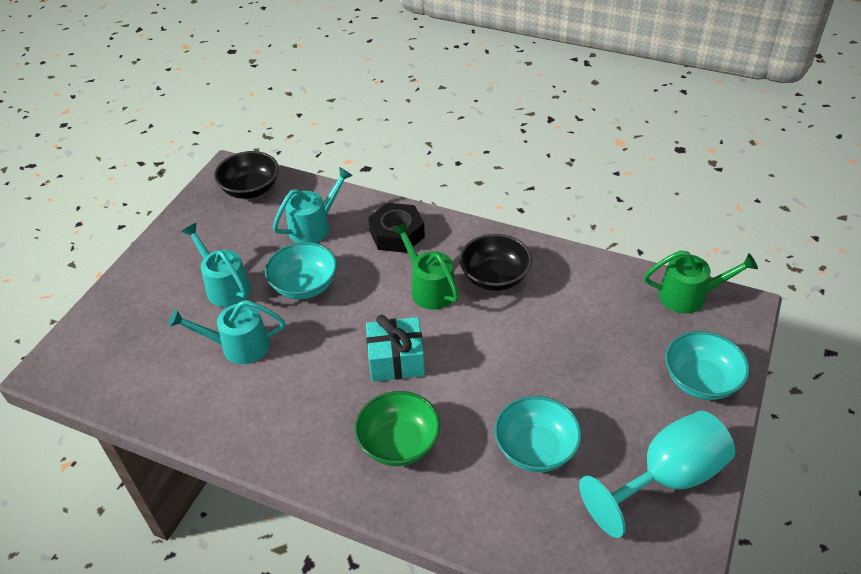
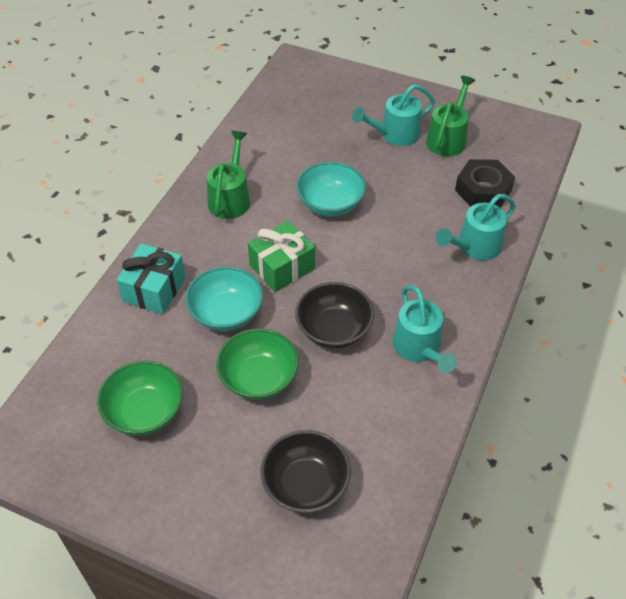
green bowl: 1 -> 2
green gift: 0 -> 1
turquoise bowl: 3 -> 2
turquoise goblet: 1 -> 0

